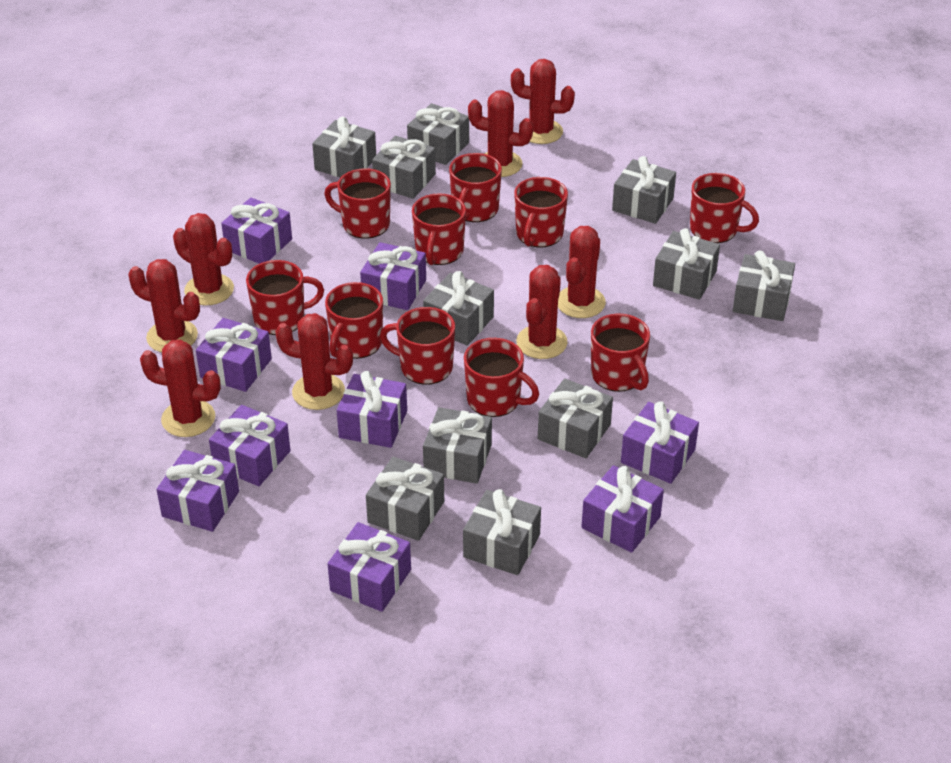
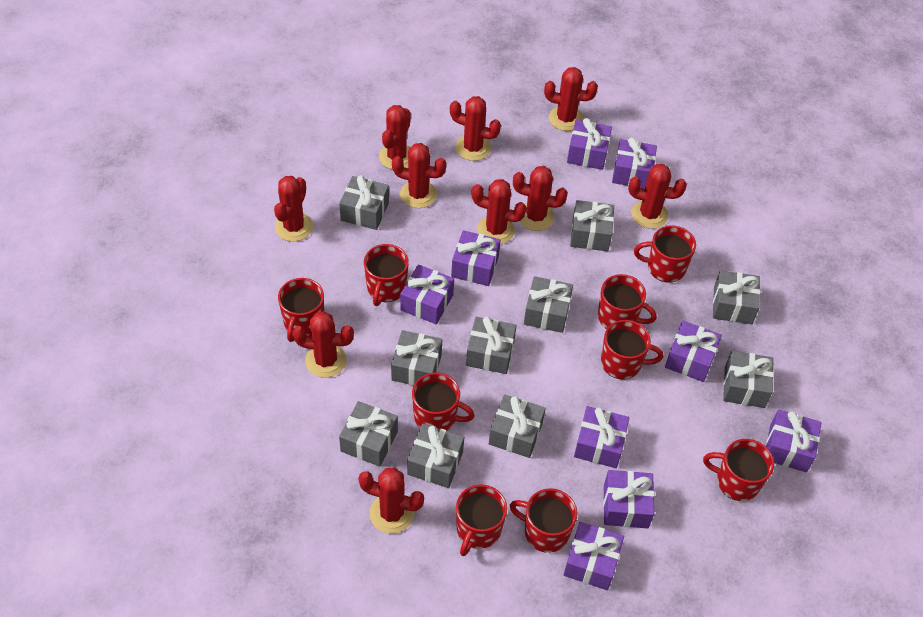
grey gift: 11 -> 10
red cactus: 8 -> 10
red mug: 10 -> 9

